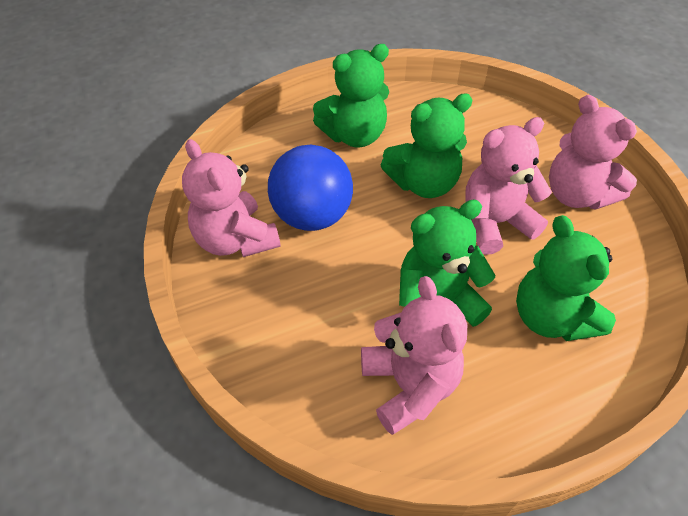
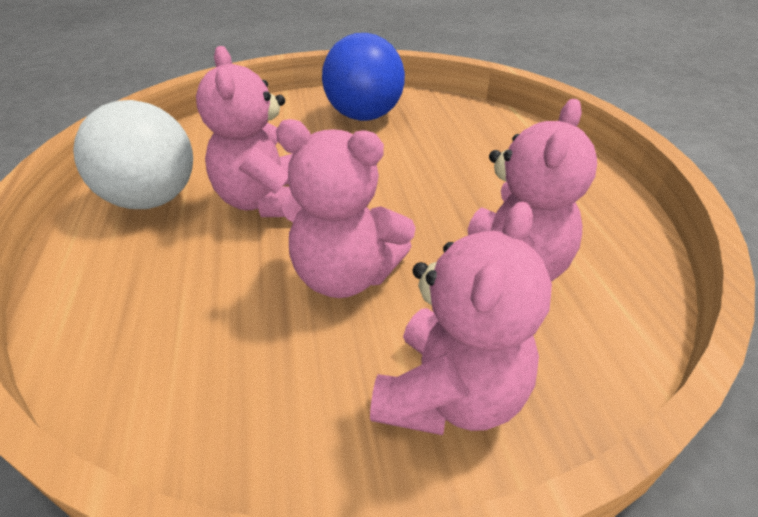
green teddy bear: 4 -> 0
white ball: 0 -> 1

